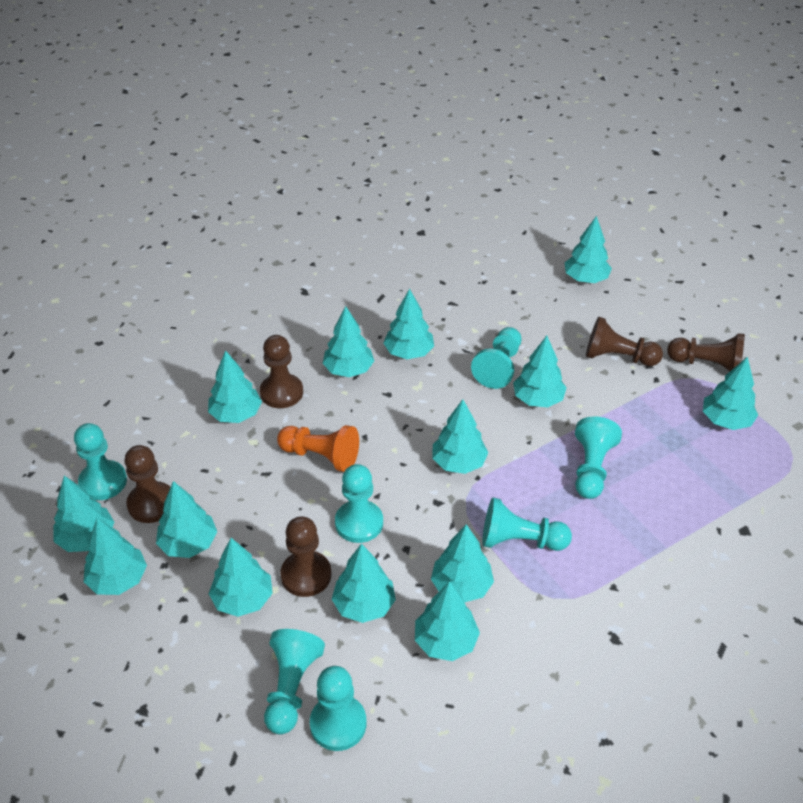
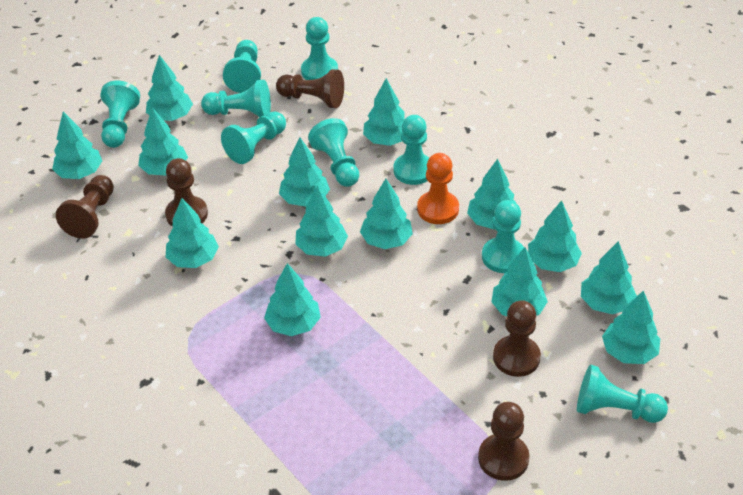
turquoise pawn: 7 -> 9

